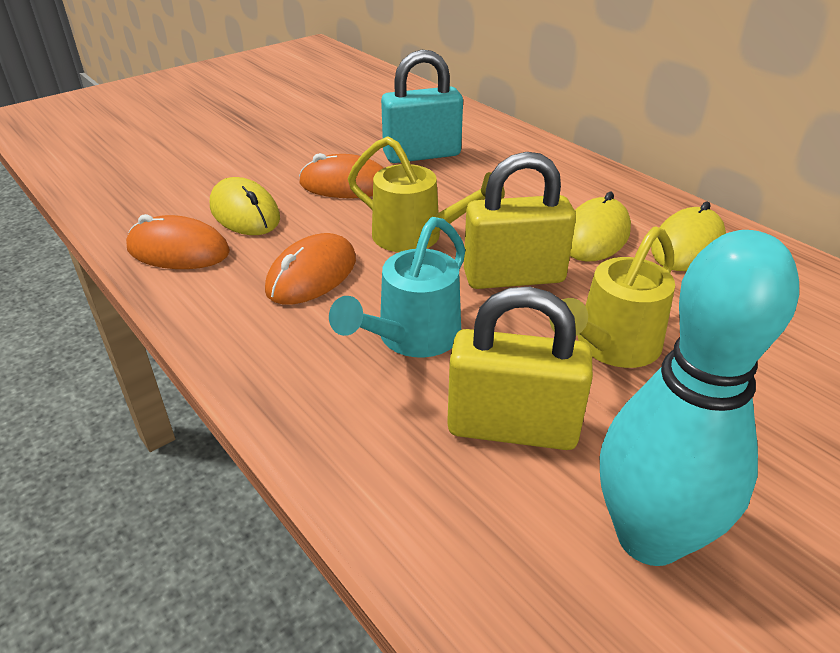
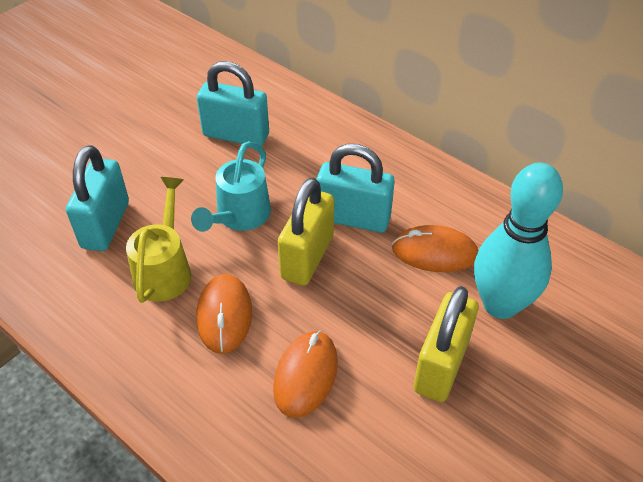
turquoise padlock: 1 -> 3
yellow mouse: 3 -> 0
yellow watering can: 2 -> 1

